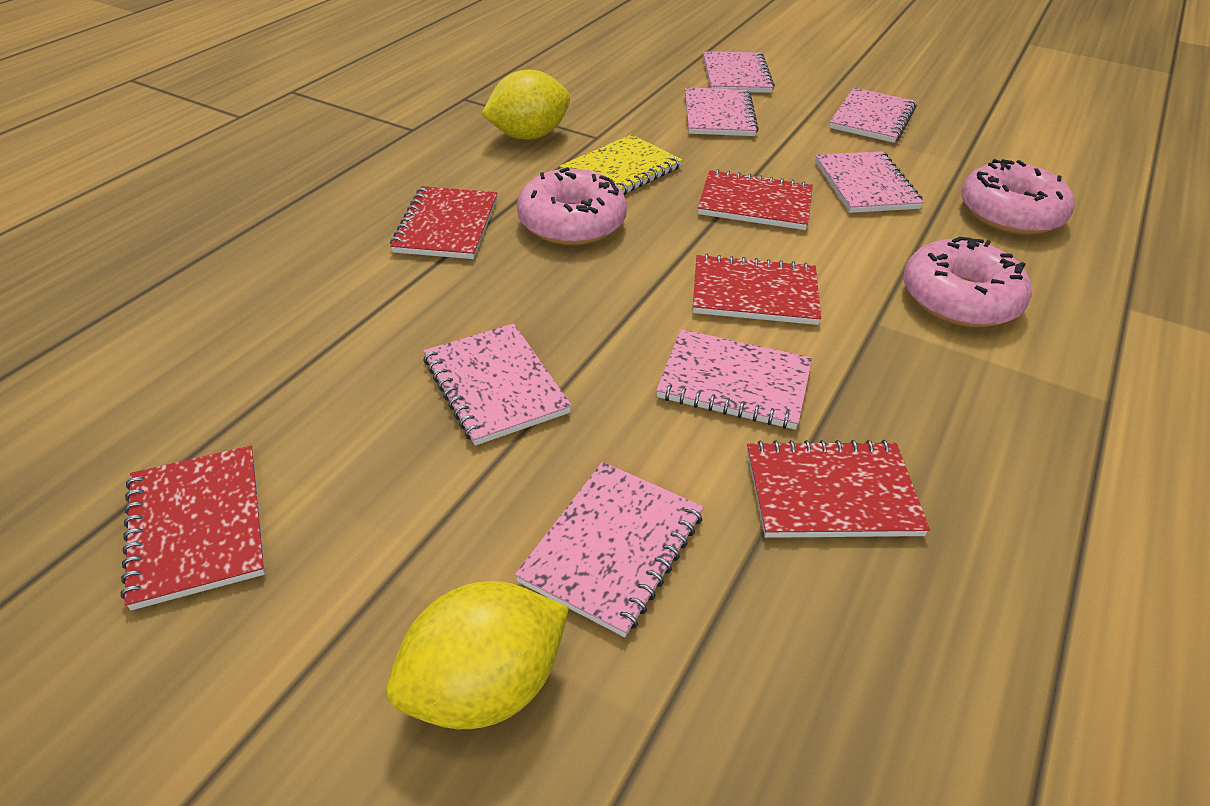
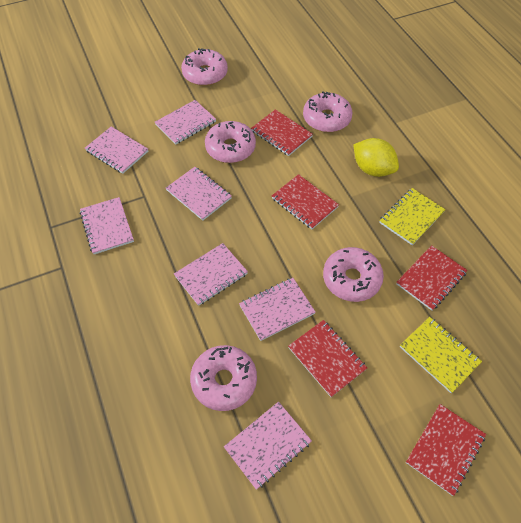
pink donut: 3 -> 5
yellow lemon: 2 -> 1
yellow notebook: 1 -> 2

